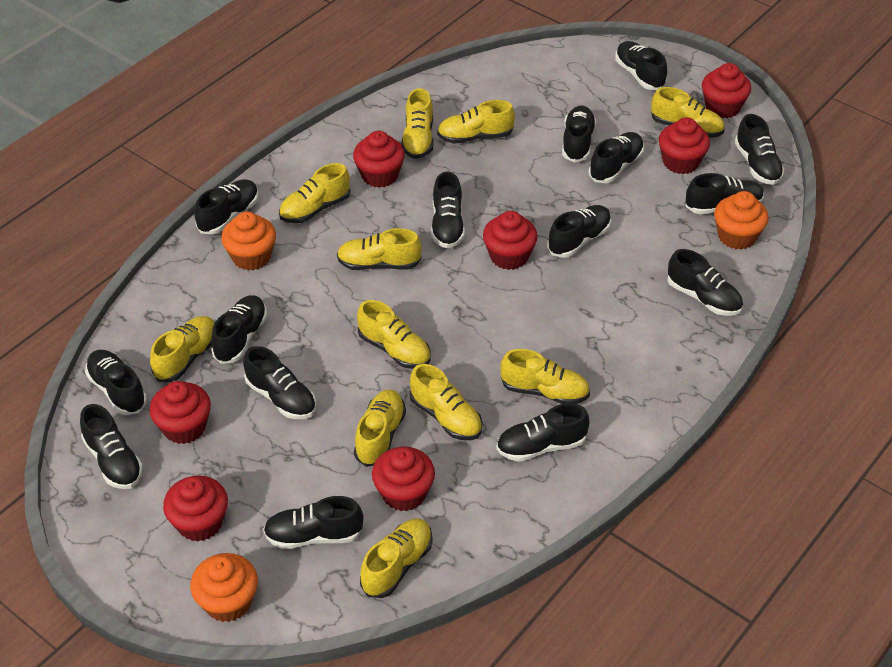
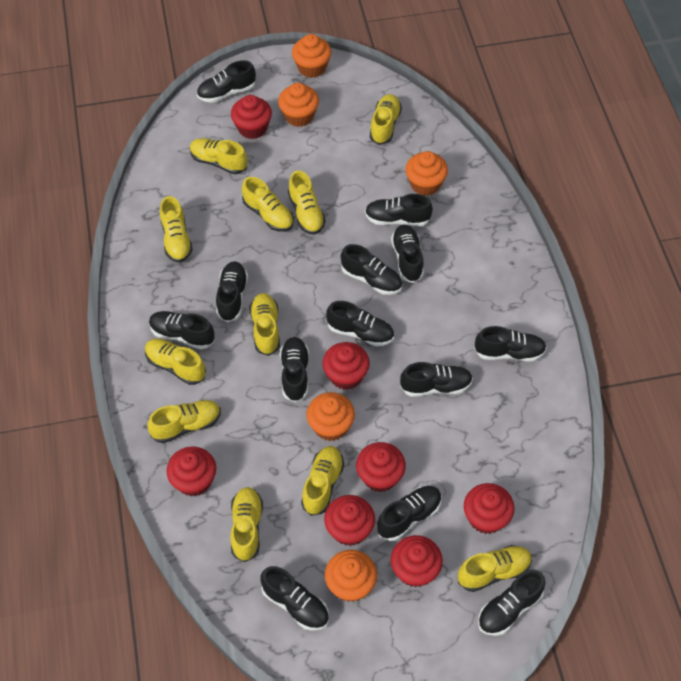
black shoe: 15 -> 13
orange cupcake: 3 -> 5

